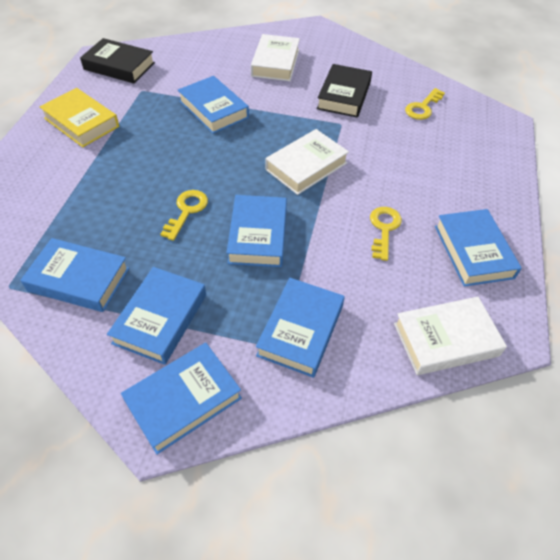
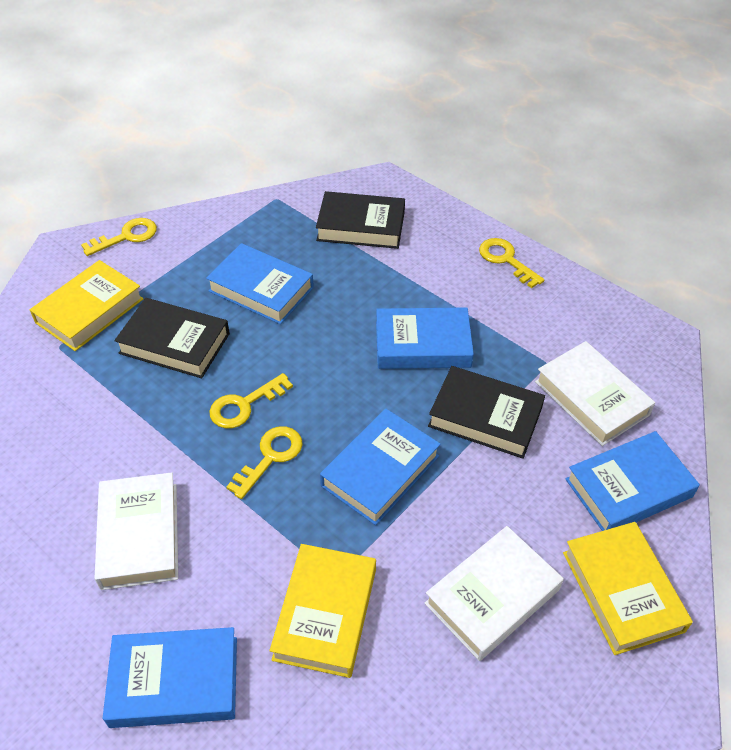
black book: 2 -> 3
blue book: 7 -> 5
yellow book: 1 -> 3
yellow key: 3 -> 4

